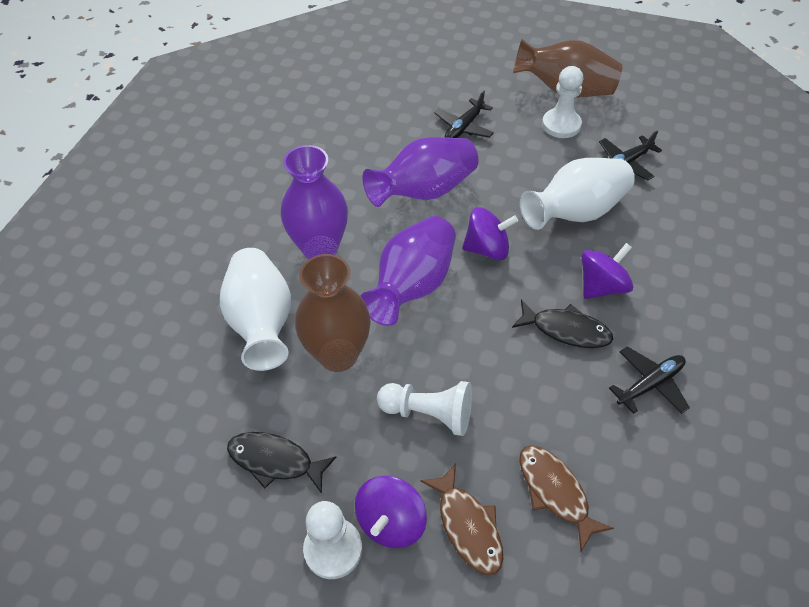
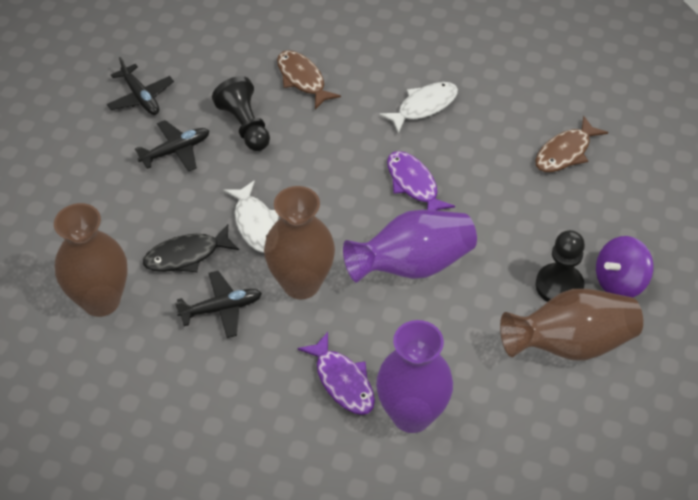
black fish: 2 -> 1
black pawn: 0 -> 2
brown vase: 2 -> 3
purple fish: 0 -> 2
purple spinning top: 3 -> 1
purple vase: 3 -> 2
white fish: 0 -> 2
white pawn: 3 -> 0
white vase: 2 -> 0

